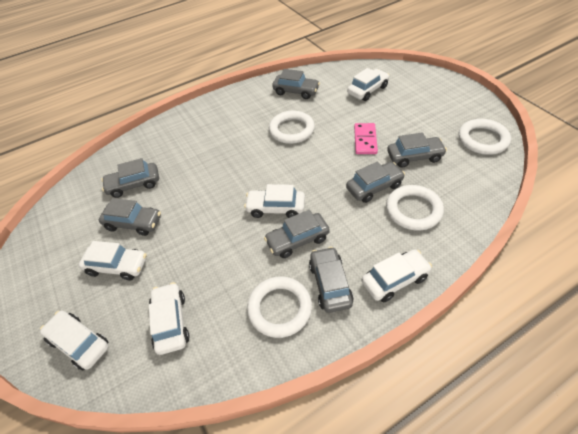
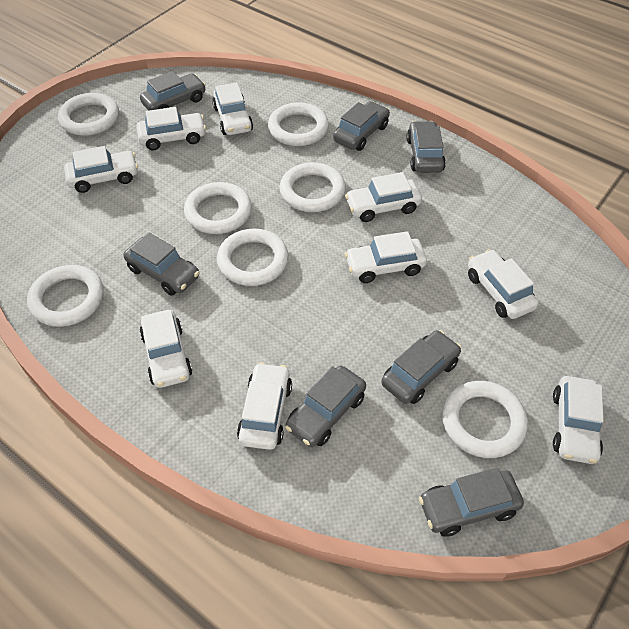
pink domino: 1 -> 0
white car: 6 -> 9
white ring: 4 -> 7

